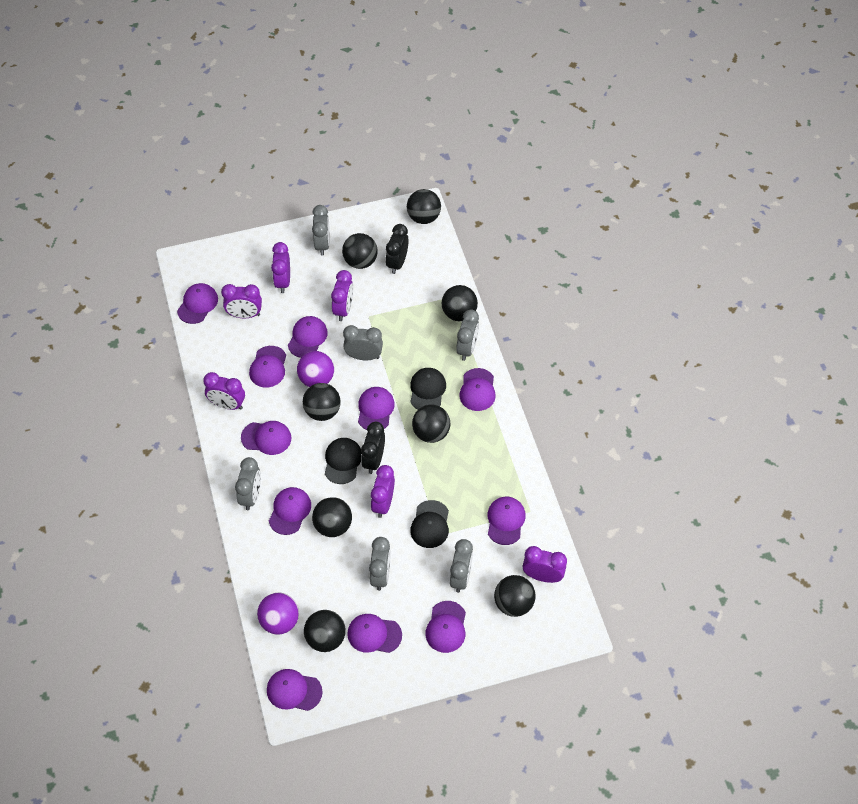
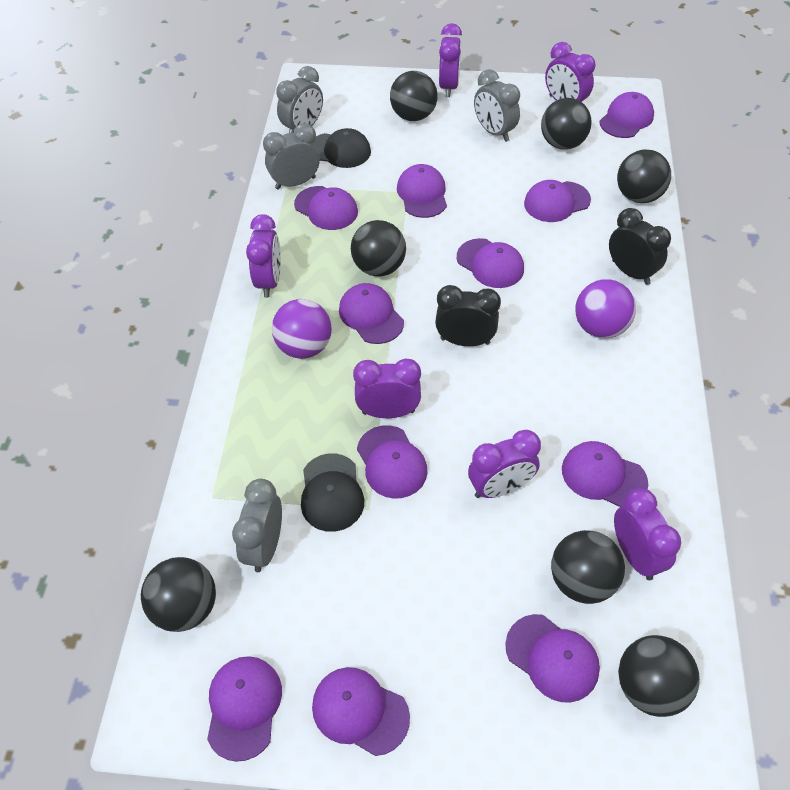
black ball: 8 -> 7
black cap: 3 -> 2
grey clock: 6 -> 4

